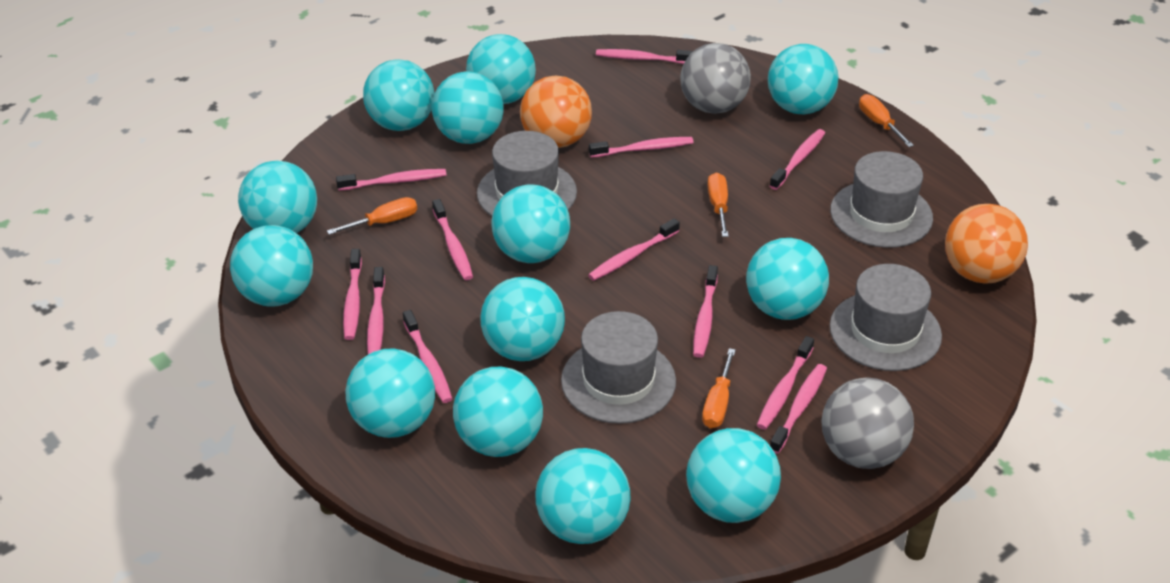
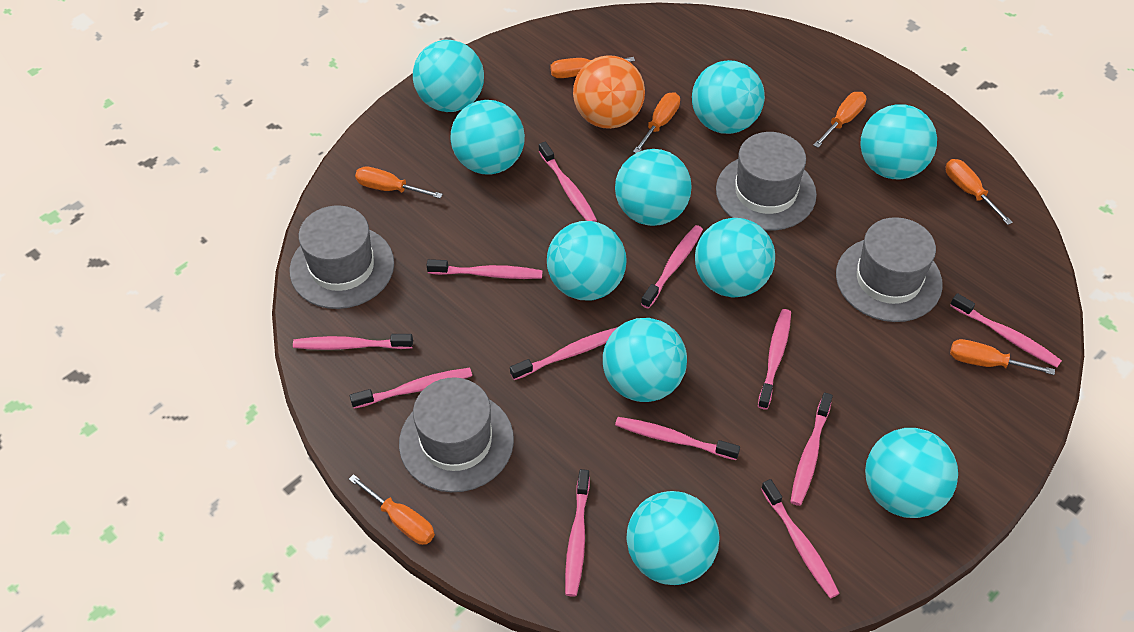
grey ball: 2 -> 0
orange ball: 2 -> 1
orange screwdriver: 4 -> 7
turquoise ball: 13 -> 10

